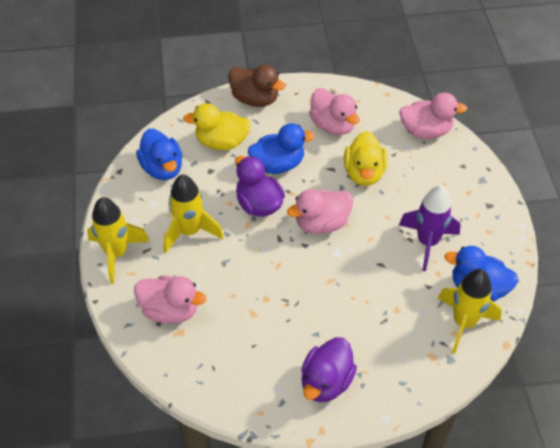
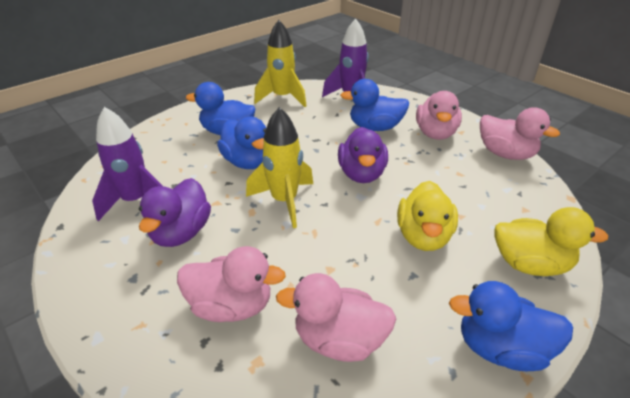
blue duck: 3 -> 4
brown duck: 1 -> 0
purple rocket: 1 -> 2
yellow rocket: 3 -> 2

